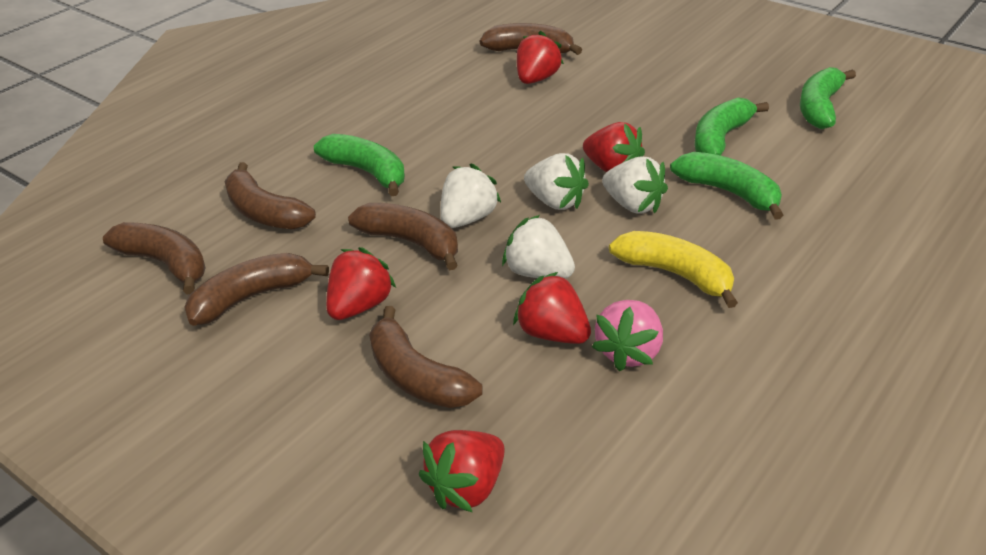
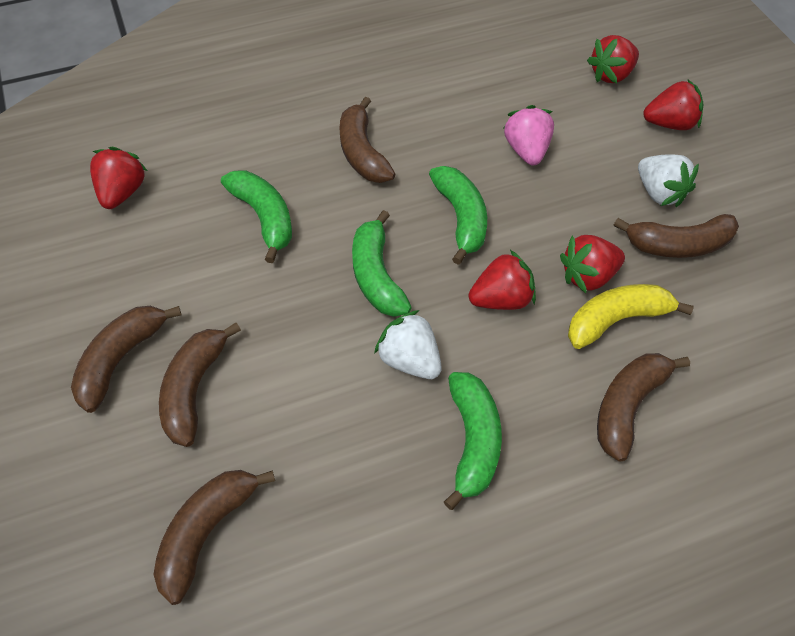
white strawberry: 4 -> 2

